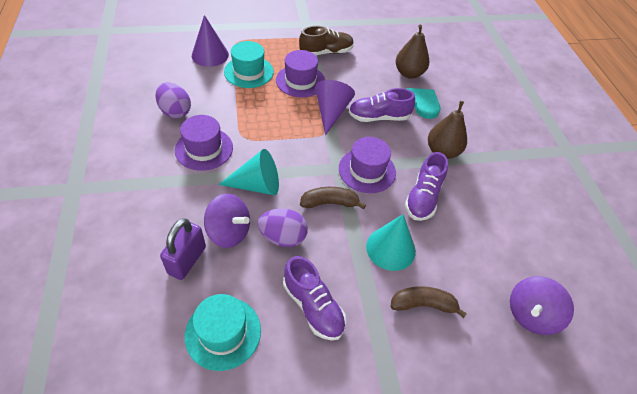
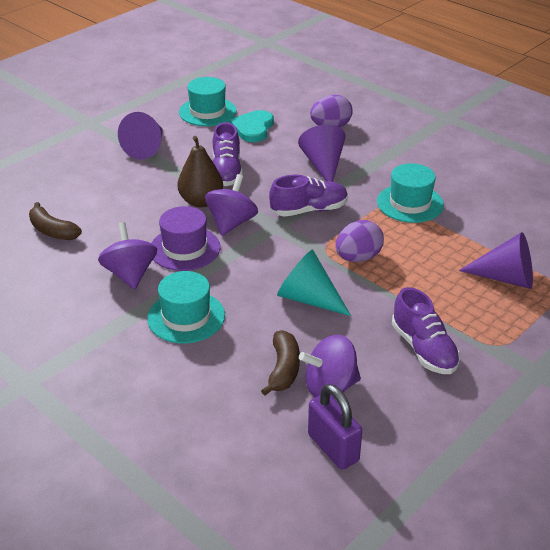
brown pear: 2 -> 1
brown shoe: 1 -> 0
purple cone: 2 -> 3
purple hat: 3 -> 1
purple spinning top: 2 -> 3
turquoise cone: 2 -> 1
turquoise hat: 2 -> 3

